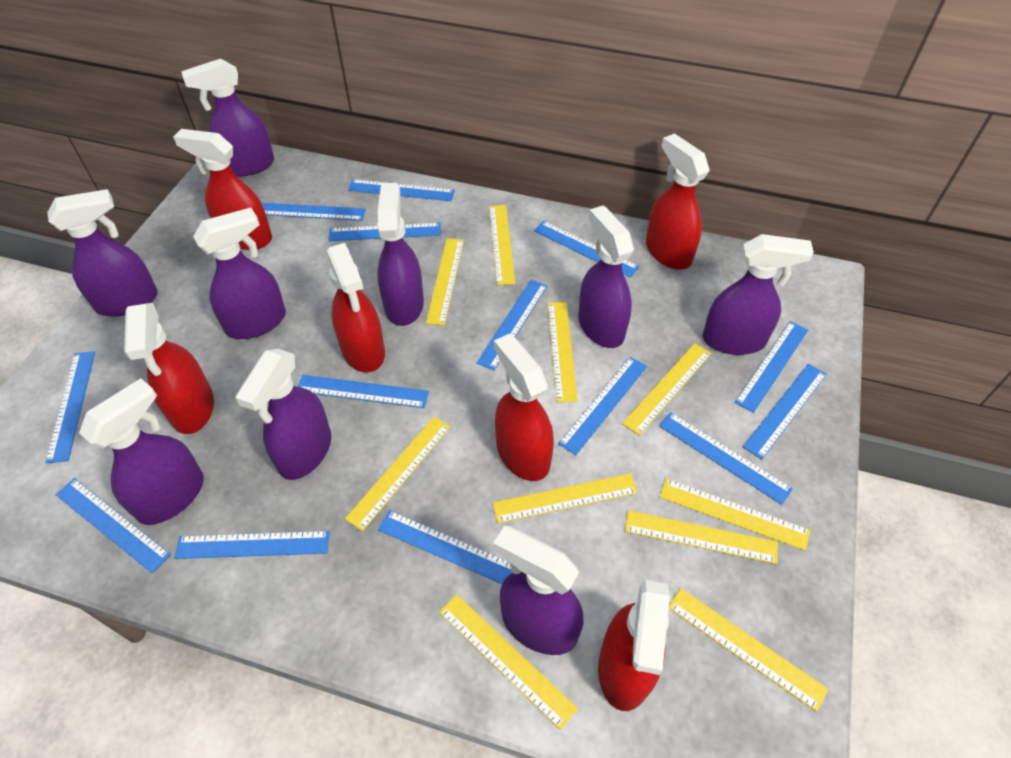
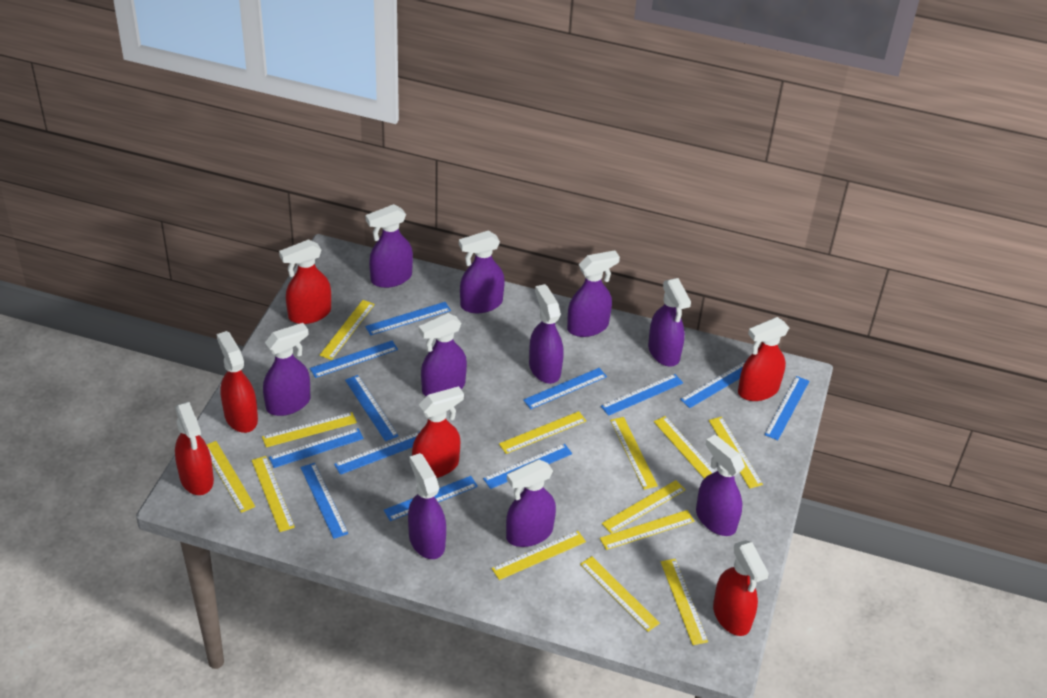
blue ruler: 14 -> 12
purple spray bottle: 9 -> 10
yellow ruler: 10 -> 13

